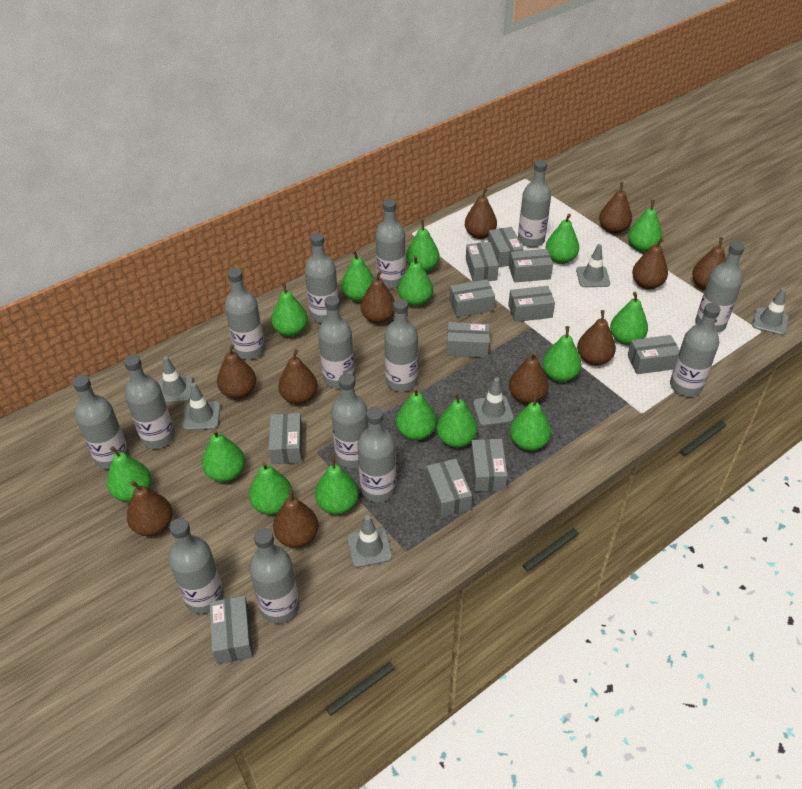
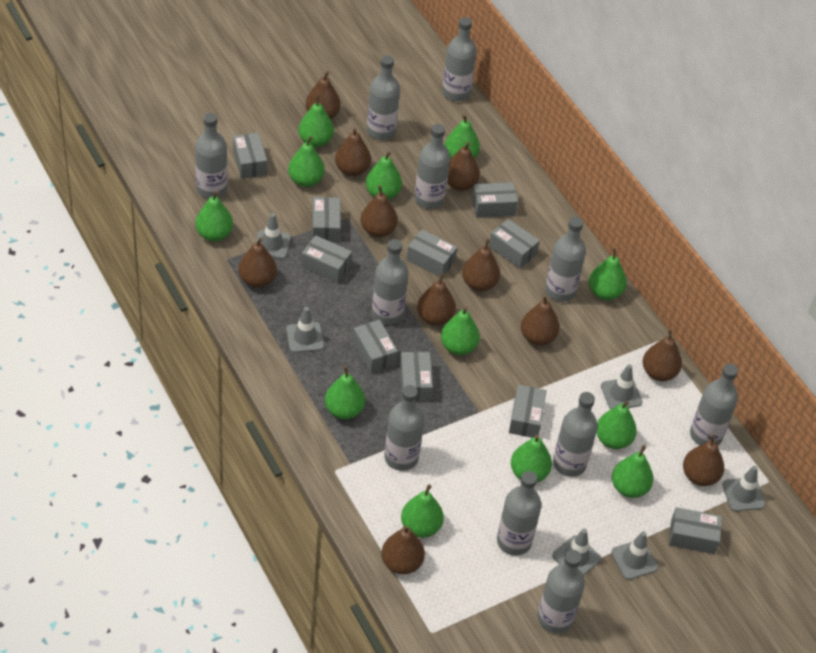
green pear: 15 -> 12
grey bottle: 14 -> 11
grey box: 11 -> 10

